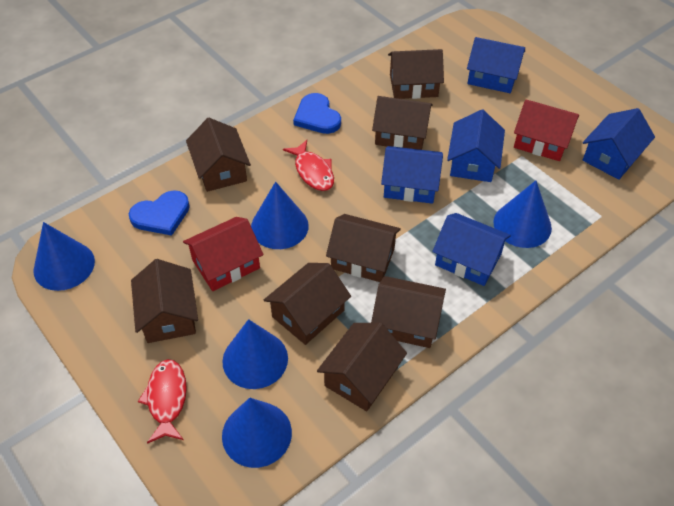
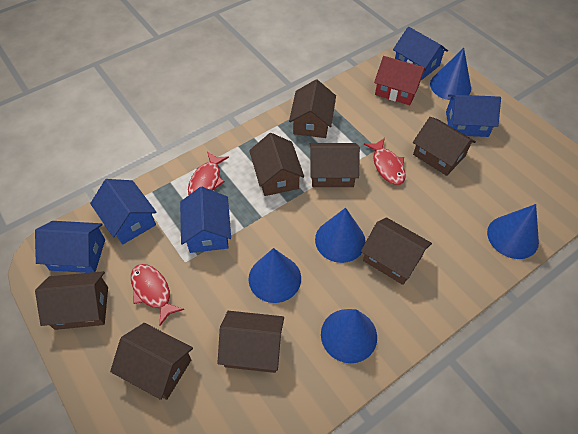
blue heart: 2 -> 0
red fish: 2 -> 3
red house: 2 -> 1

